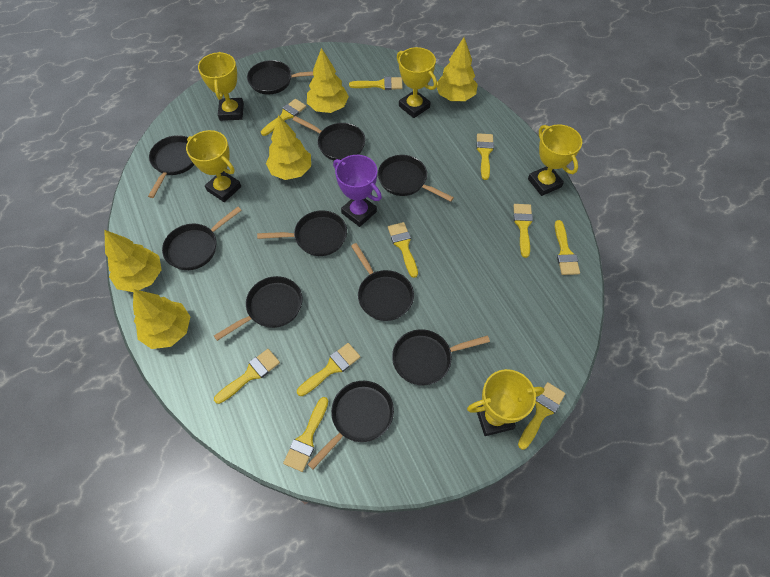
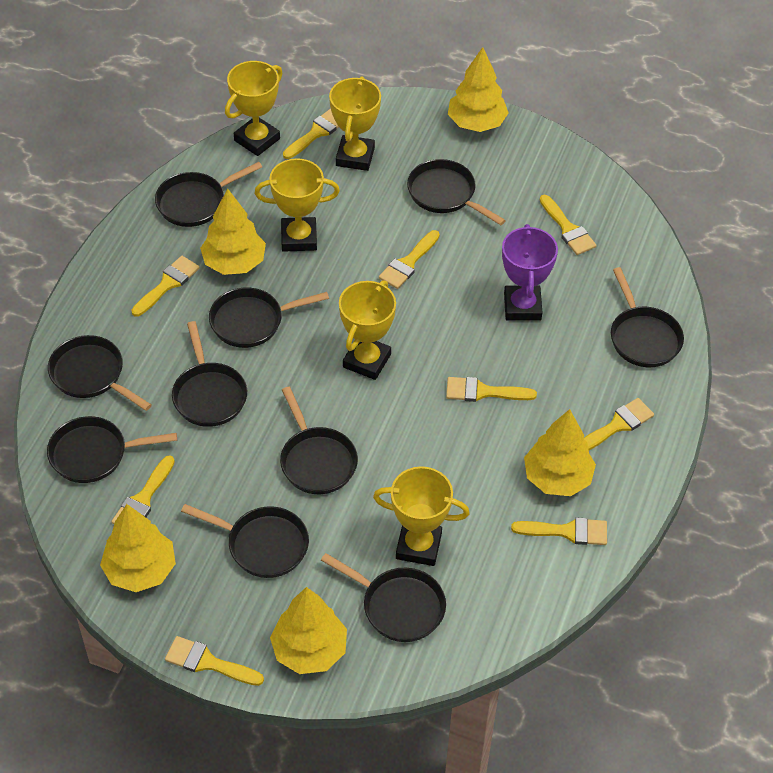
yellow brush: 10 -> 9

